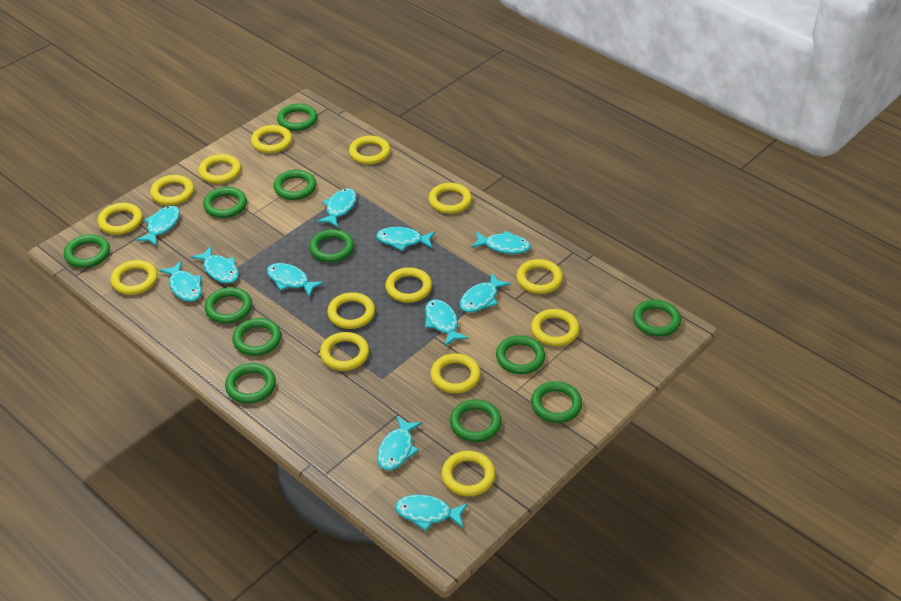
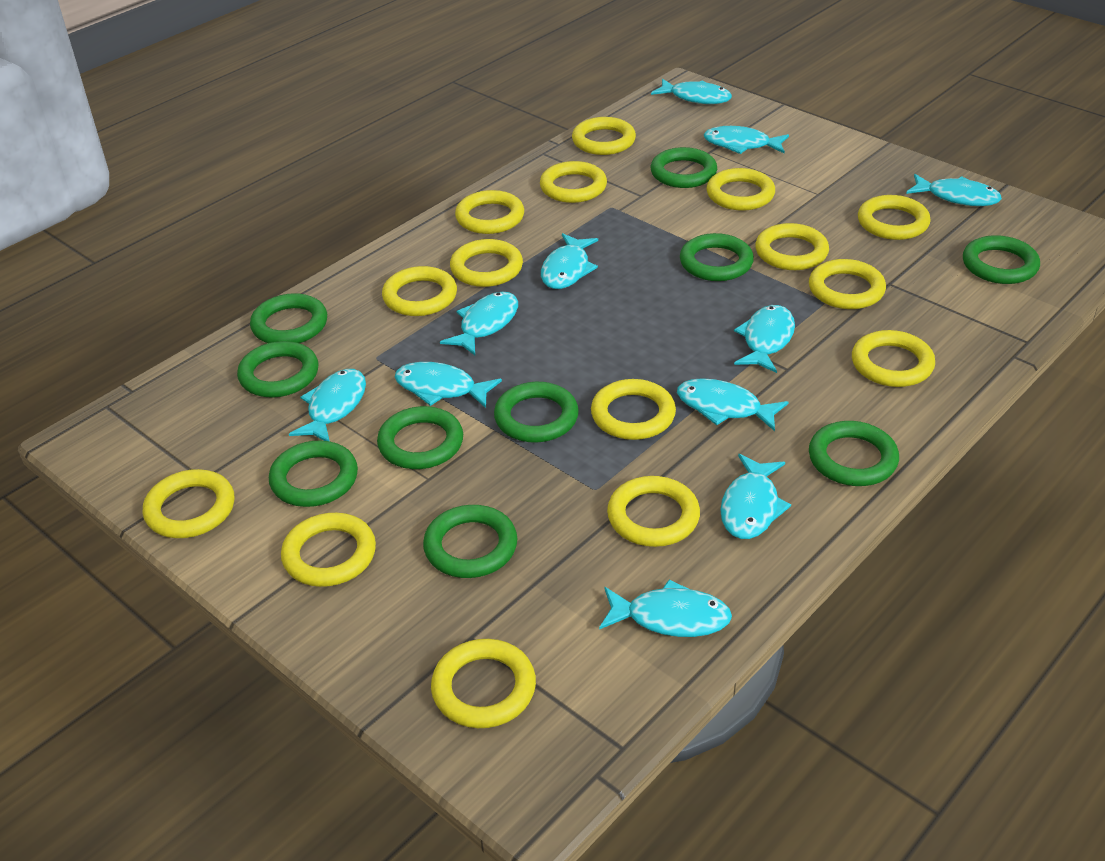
green ring: 12 -> 10
yellow ring: 14 -> 15

